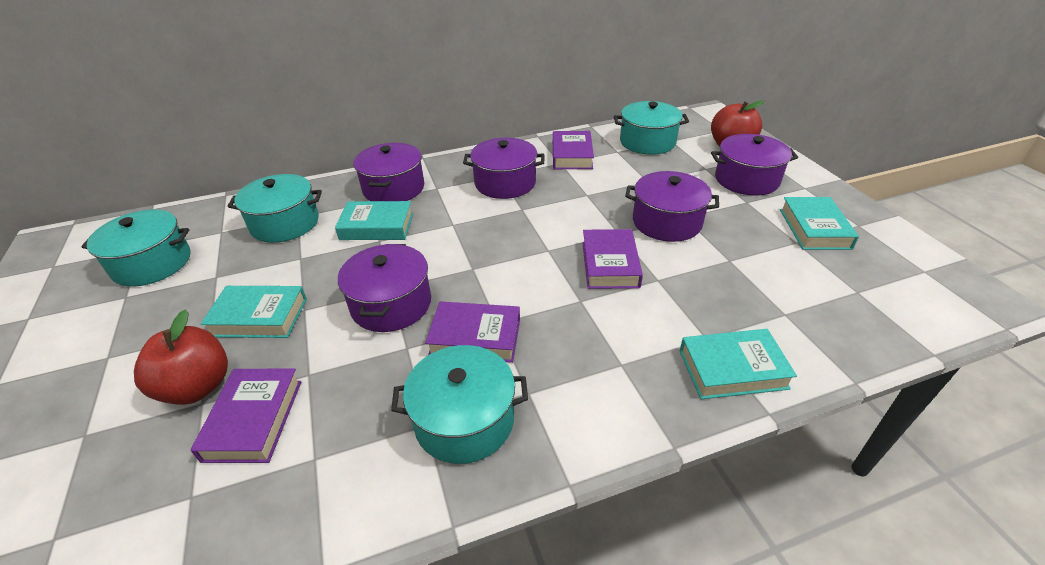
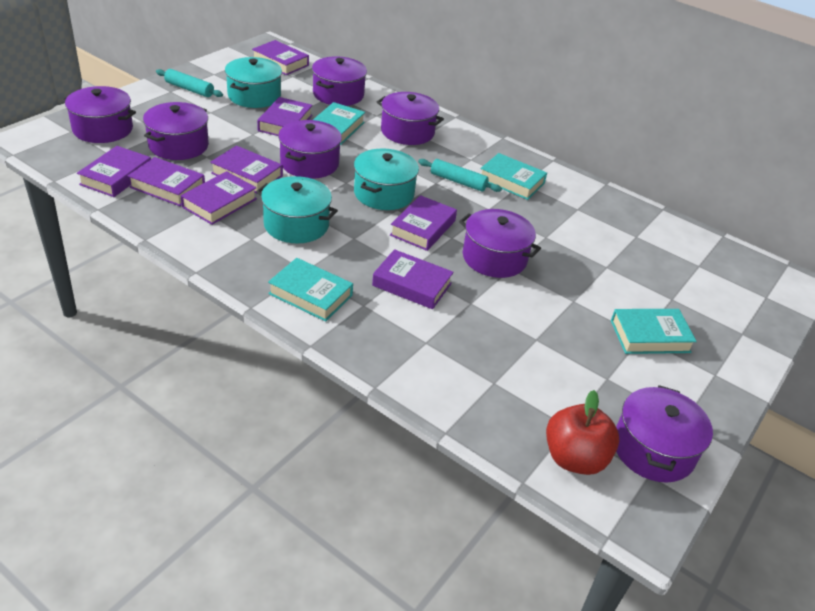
purple book: 4 -> 8
purple pot: 5 -> 7
red apple: 2 -> 1
turquoise pot: 4 -> 3
turquoise rolling pin: 0 -> 2

